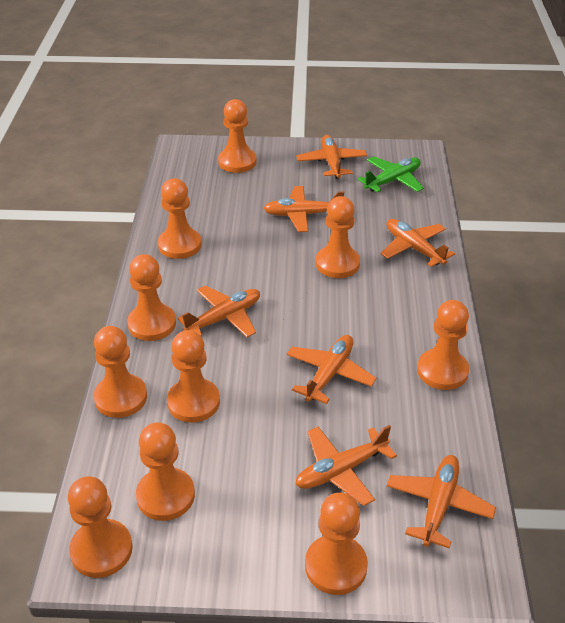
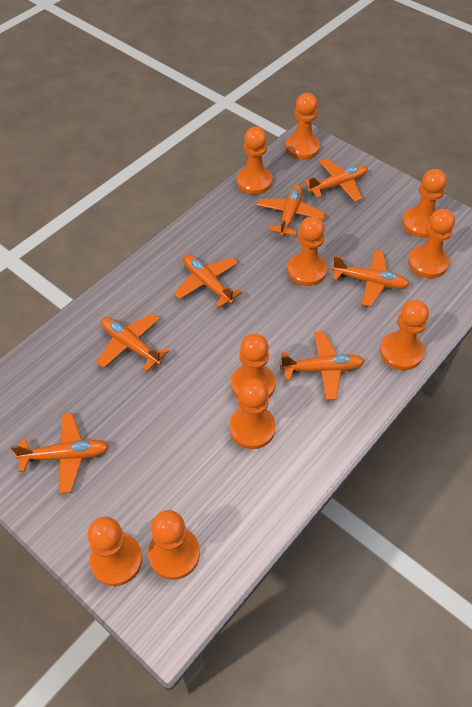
green plane: 1 -> 0

